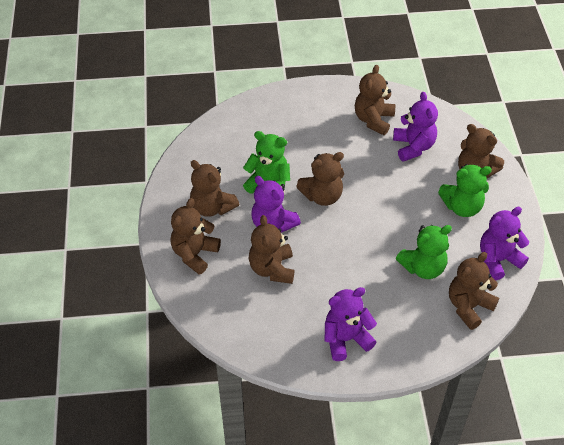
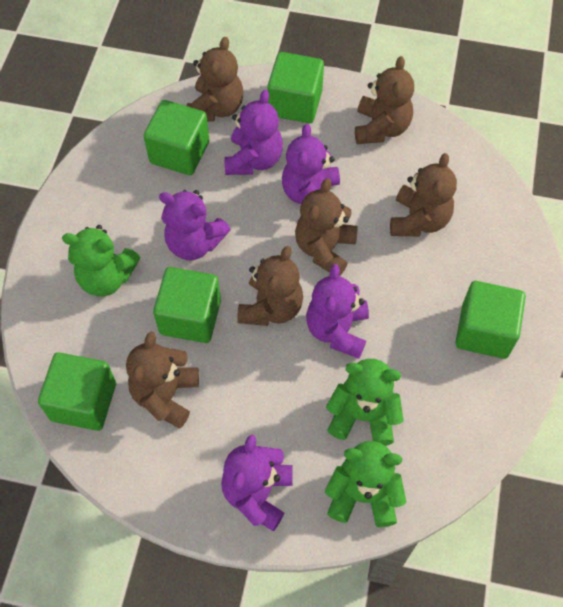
brown teddy bear: 7 -> 6
green cube: 0 -> 5
purple teddy bear: 4 -> 5

